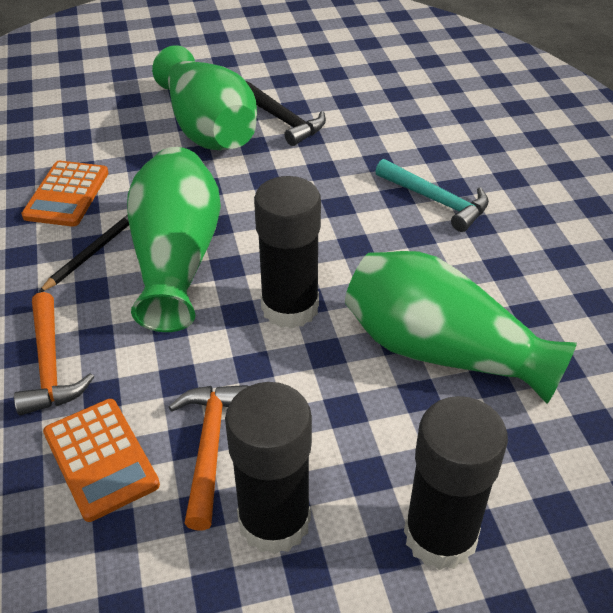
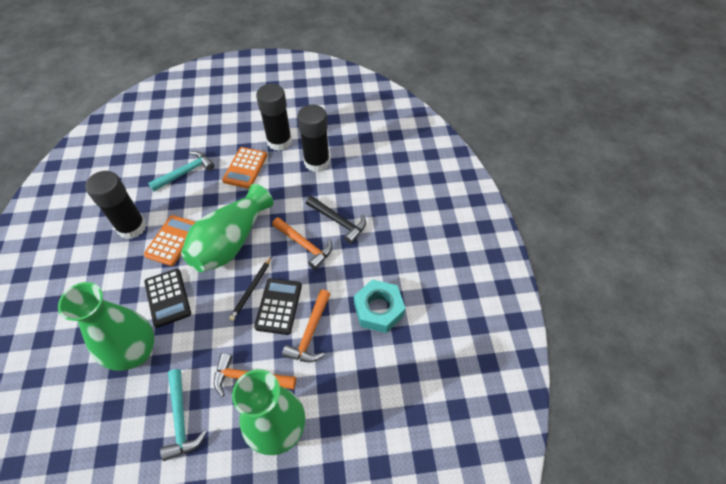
black calculator: 0 -> 2
orange hammer: 2 -> 3
turquoise hammer: 1 -> 2
turquoise nut: 0 -> 1

